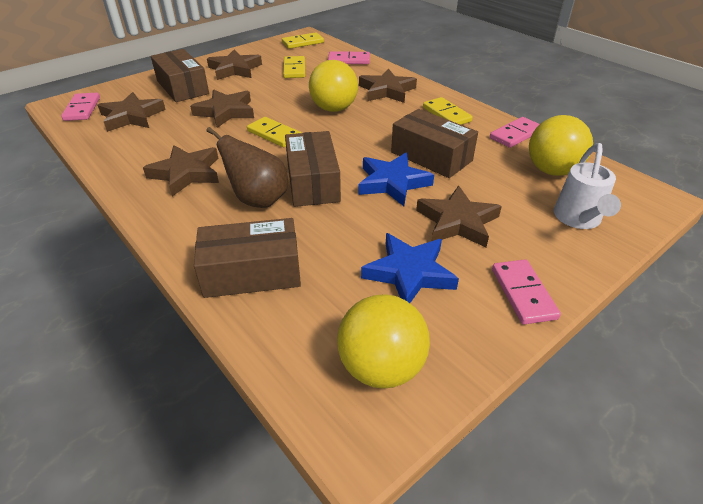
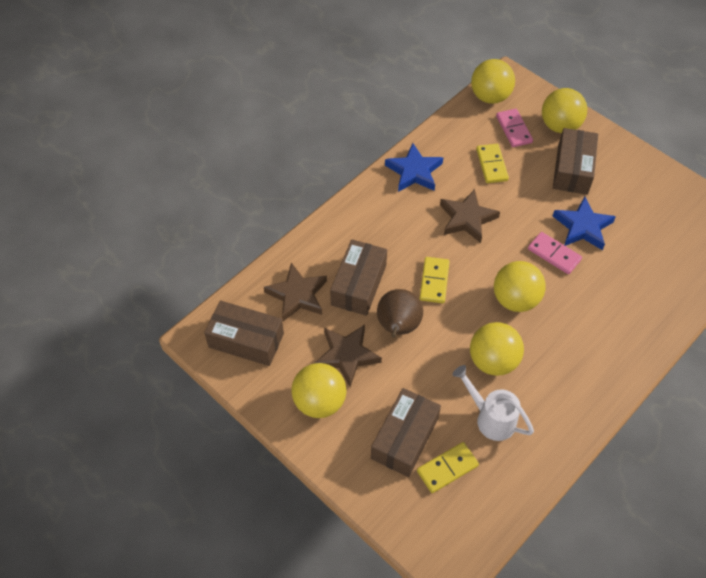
brown star: 6 -> 3
pink domino: 4 -> 2
yellow ball: 3 -> 5
yellow domino: 4 -> 3

